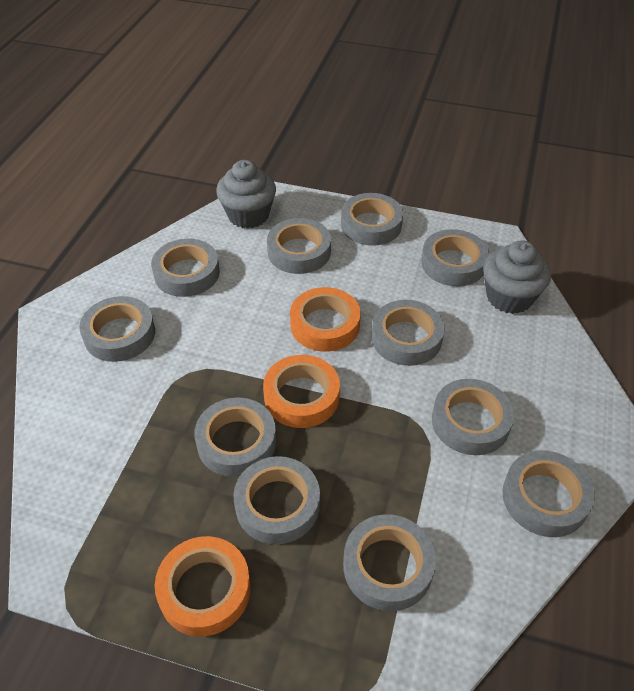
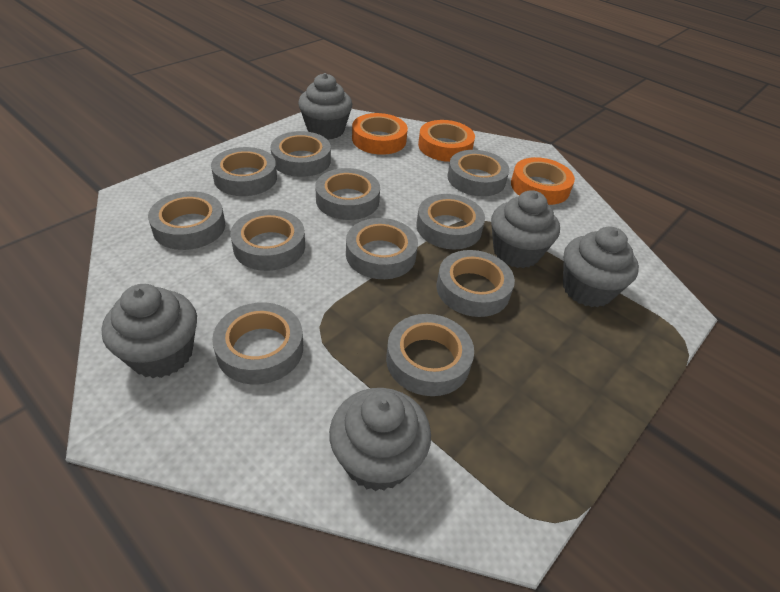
grey cupcake: 2 -> 5

